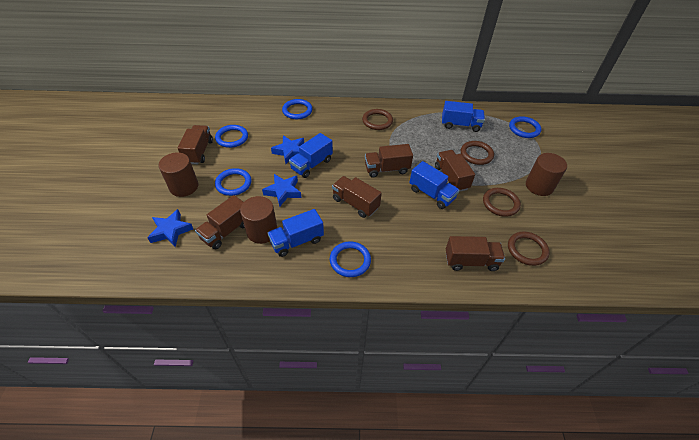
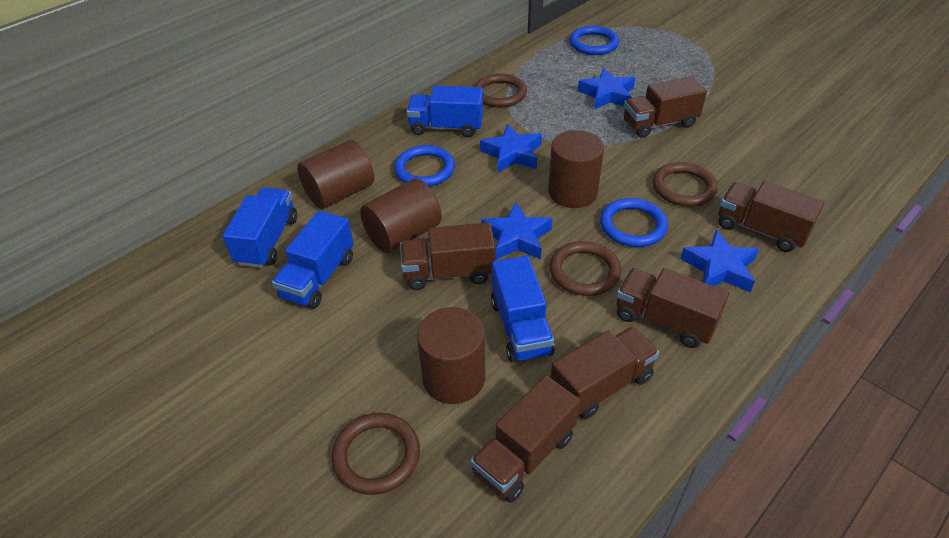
blue ring: 5 -> 3
blue star: 3 -> 4
brown cylinder: 3 -> 4

